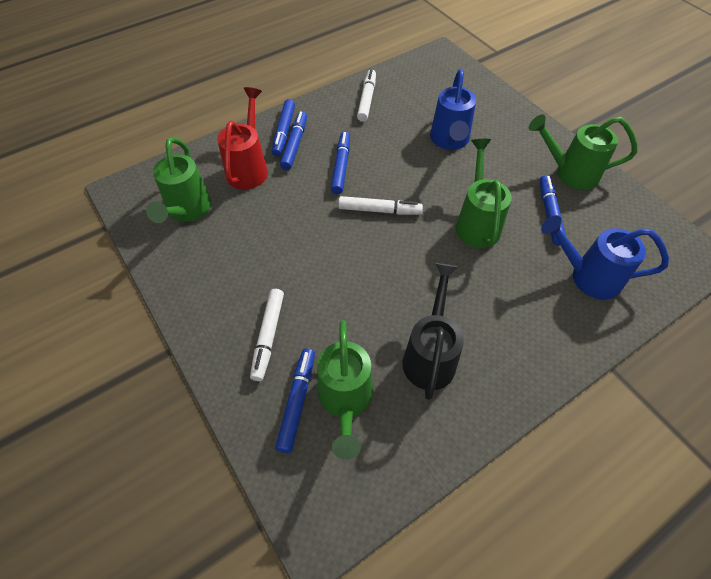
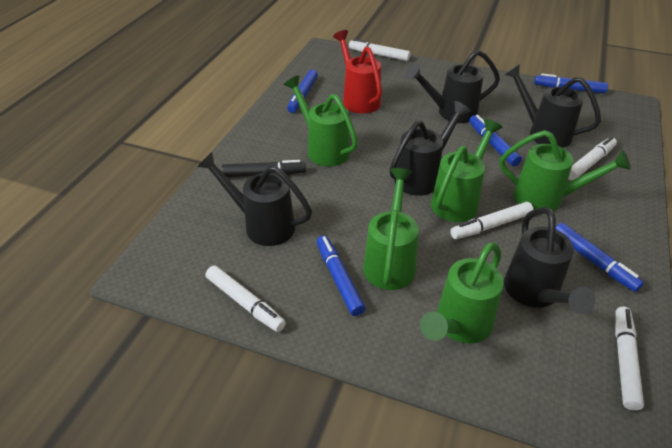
black marker: 0 -> 1
black watering can: 1 -> 5
blue watering can: 2 -> 0
green watering can: 4 -> 5
white marker: 3 -> 5

